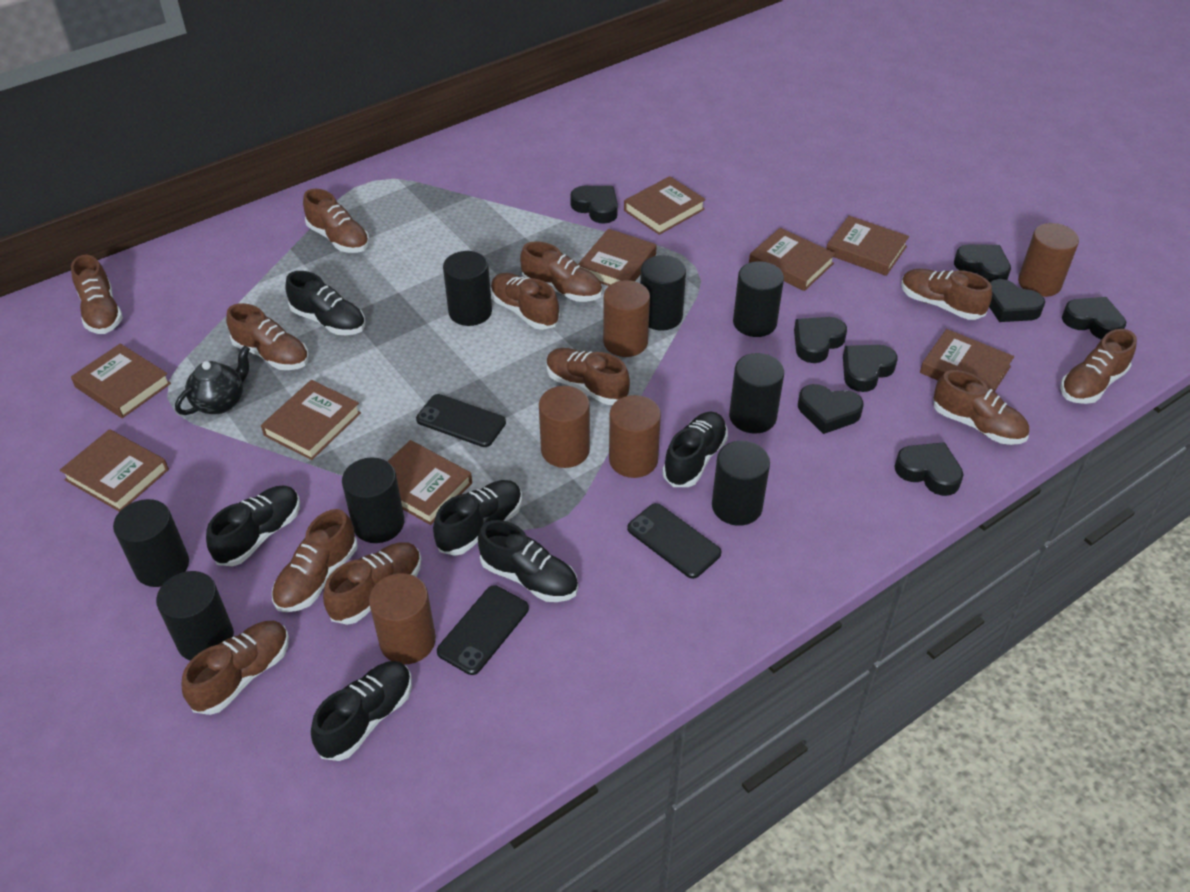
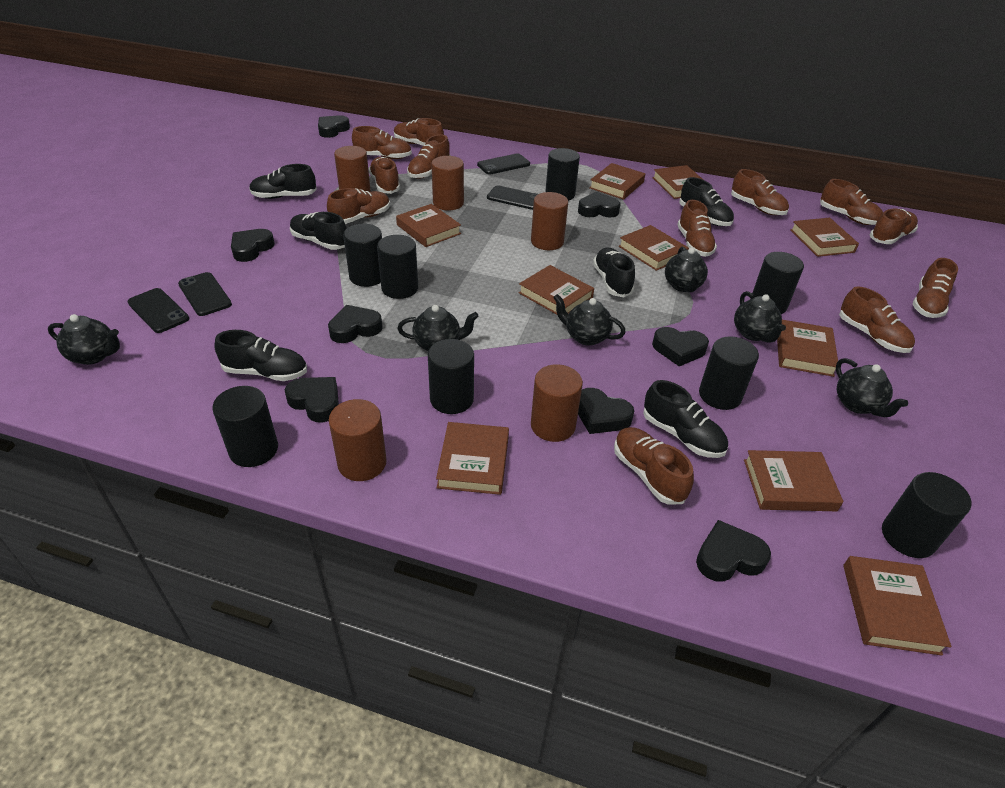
black phone: 3 -> 4
black teapot: 1 -> 6
brown book: 9 -> 10

